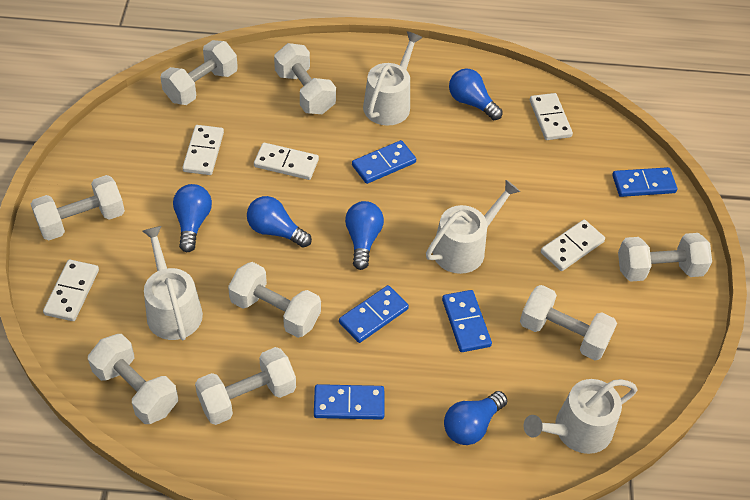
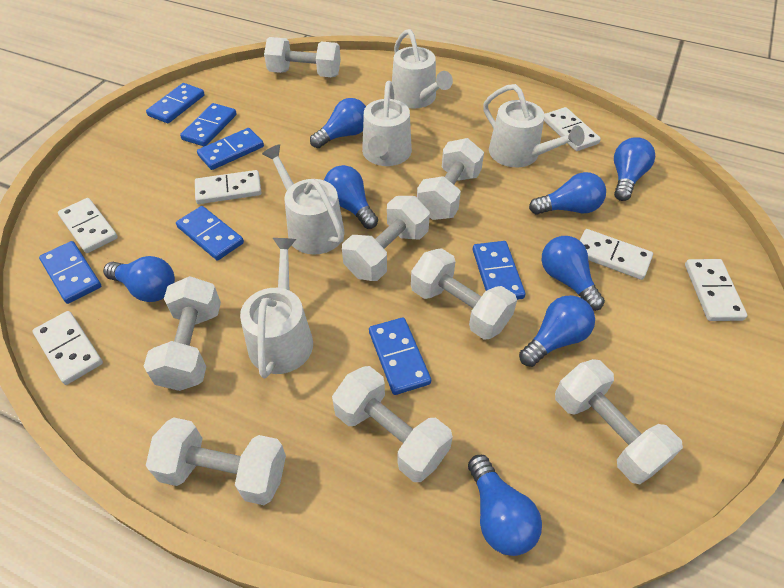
blue domino: 5 -> 7
blue light bulb: 5 -> 8
white domino: 5 -> 6
white watering can: 4 -> 5

